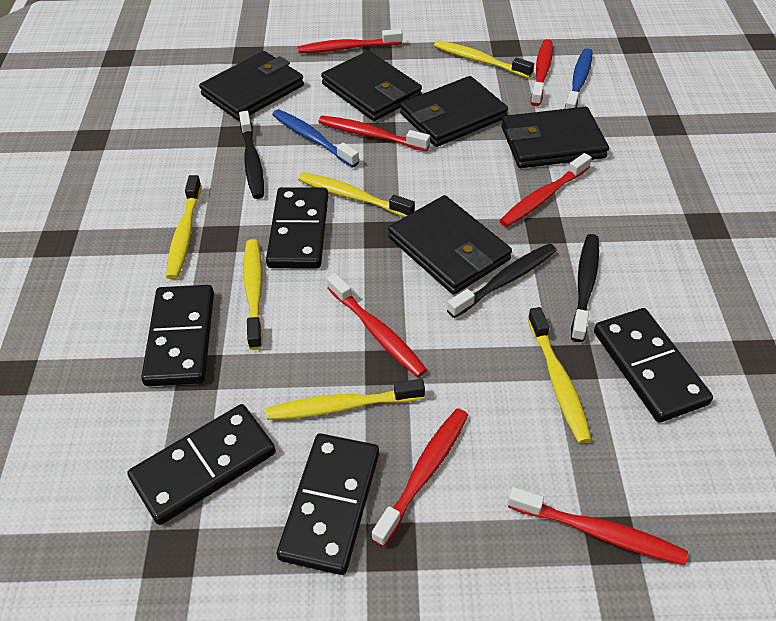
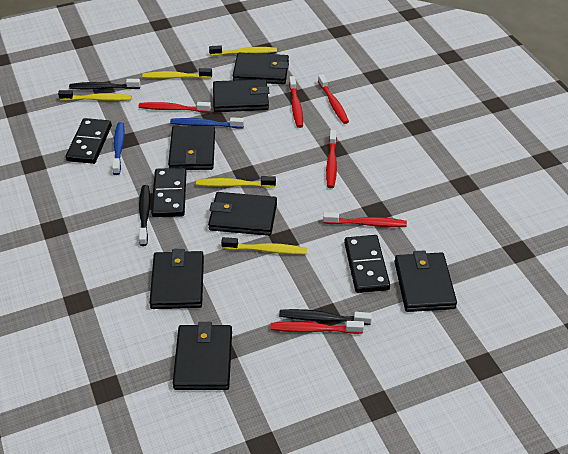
black domino: 5 -> 3
black wallet: 5 -> 7
red toothbrush: 7 -> 6
yellow toothbrush: 6 -> 5

